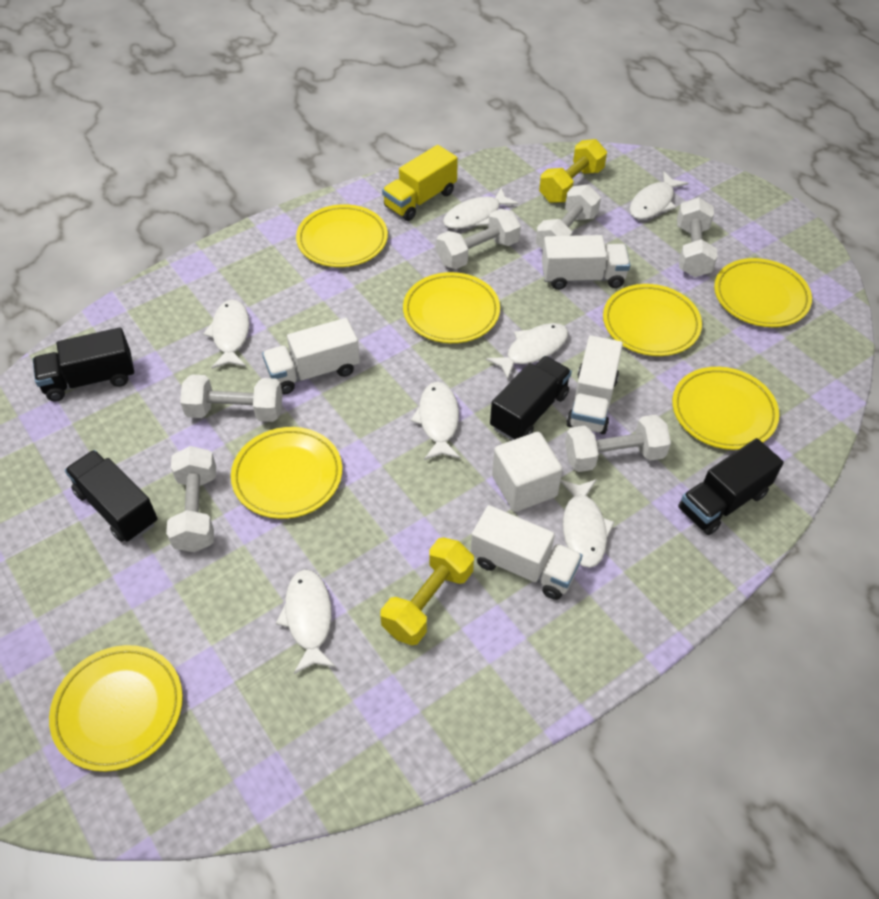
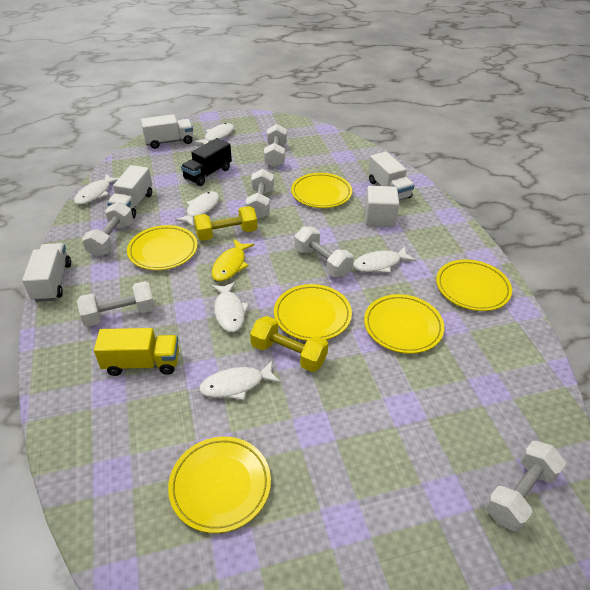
black truck: 4 -> 1
white fish: 7 -> 6
yellow fish: 0 -> 1
yellow plate: 7 -> 6

